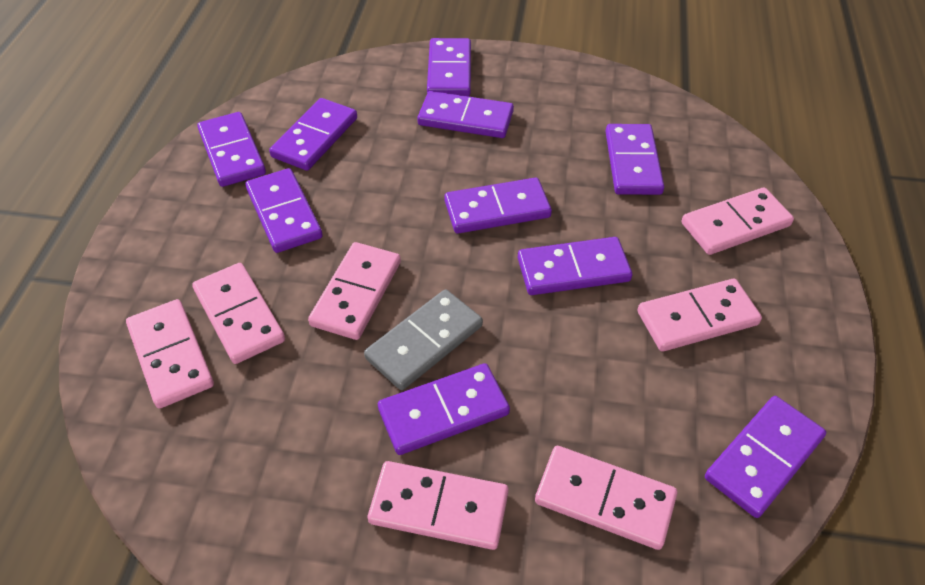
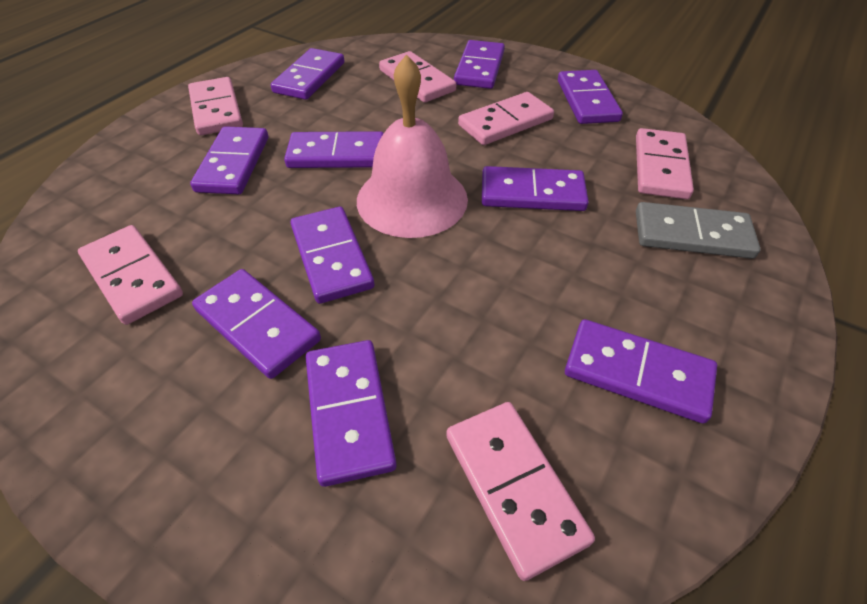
pink bell: 0 -> 1
pink domino: 7 -> 6

